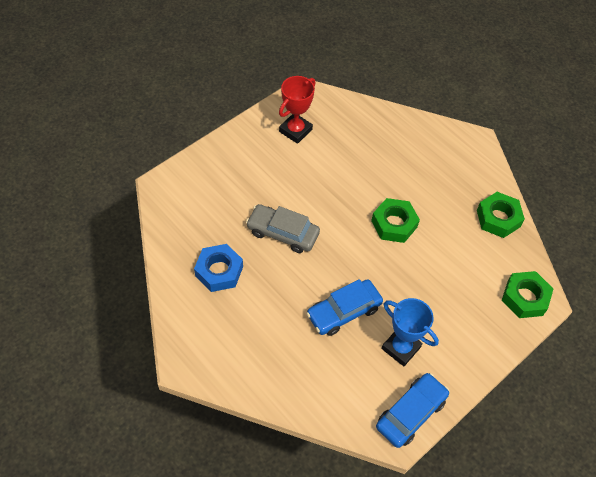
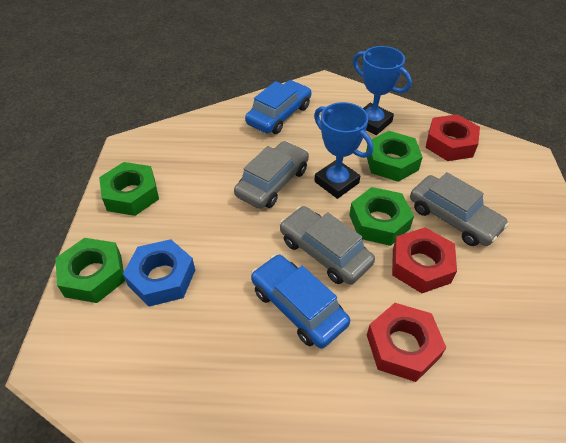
blue trophy: 1 -> 2
green nut: 3 -> 4
grey car: 1 -> 3
red nut: 0 -> 3
red trophy: 1 -> 0

